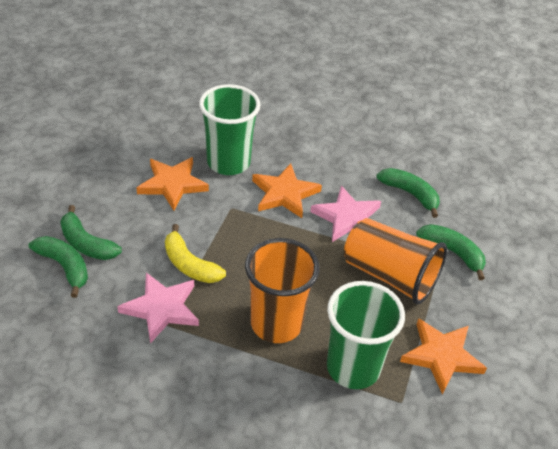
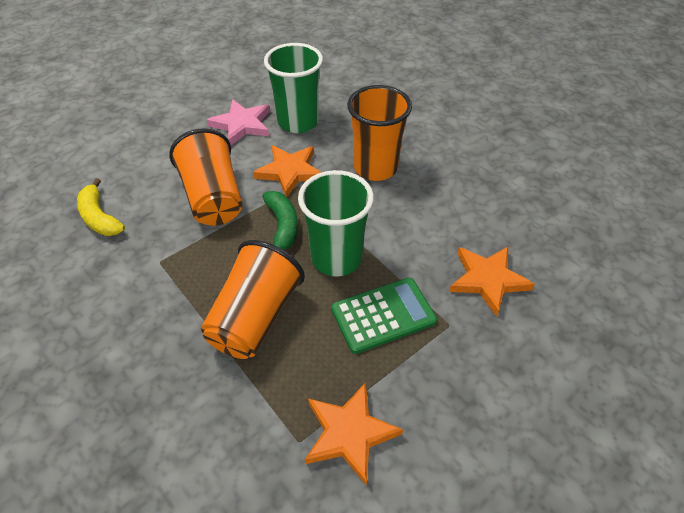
green banana: 4 -> 1
green calculator: 0 -> 1
orange cup: 2 -> 3
pink star: 2 -> 1

